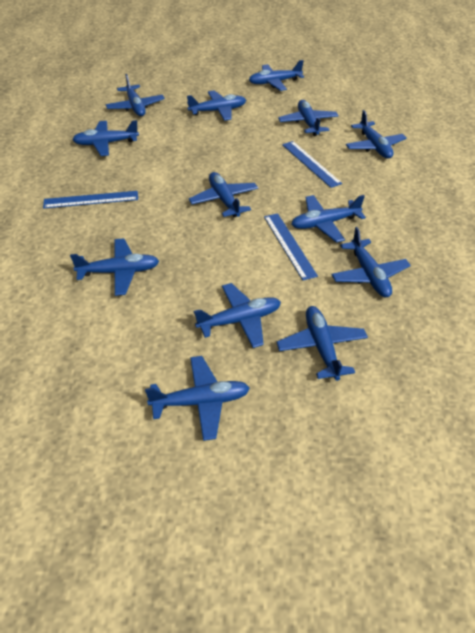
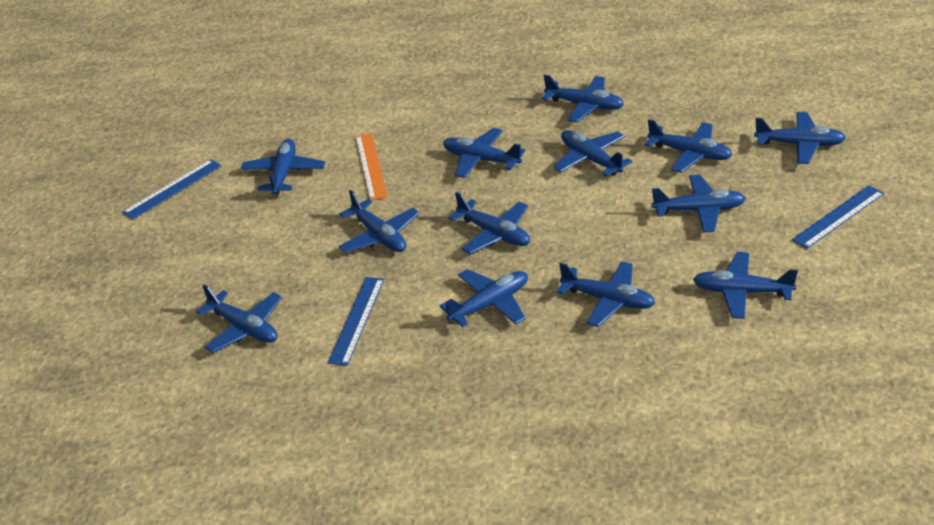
orange ruler: 0 -> 1

